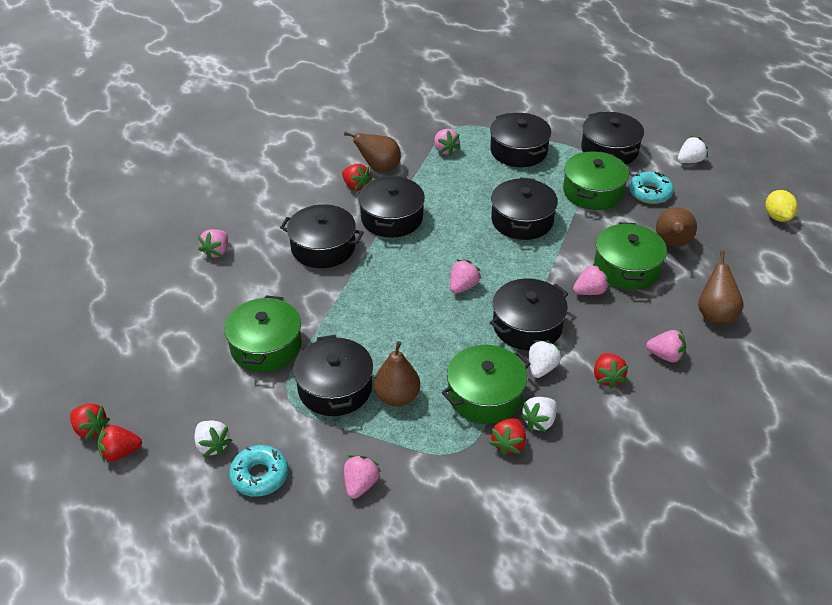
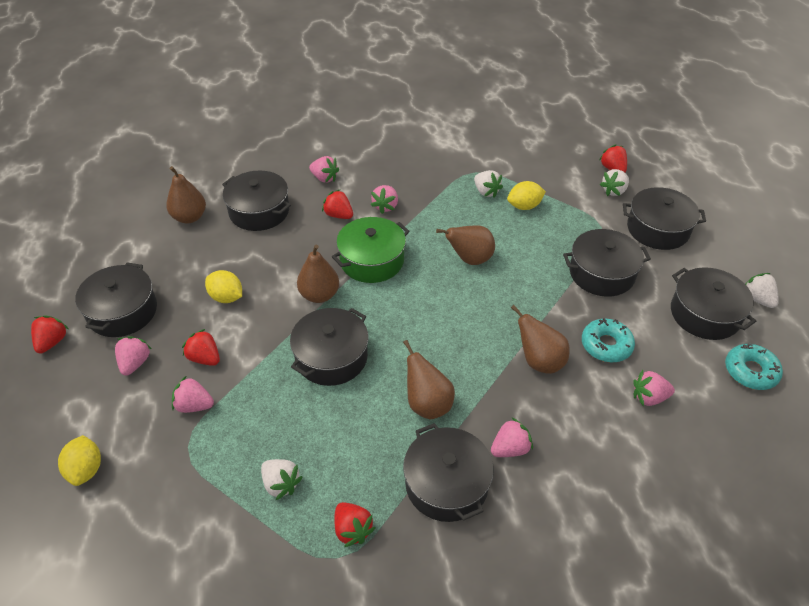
brown pear: 4 -> 5
green pot: 4 -> 1
yellow lemon: 1 -> 3

